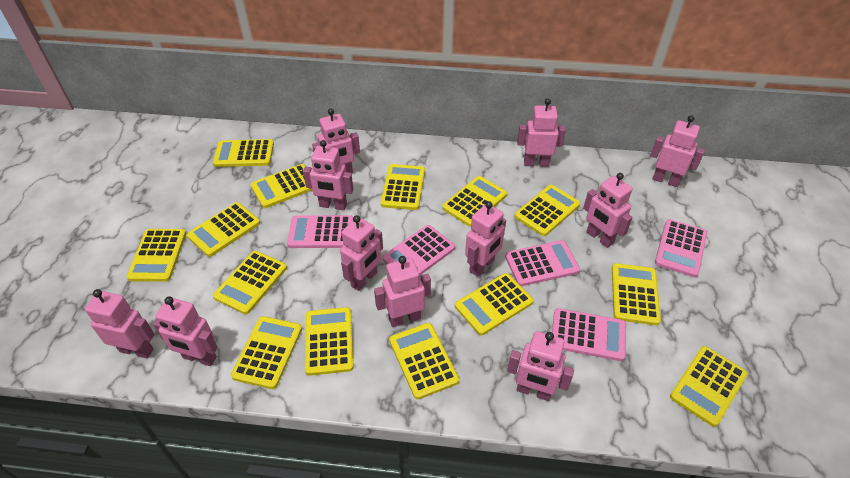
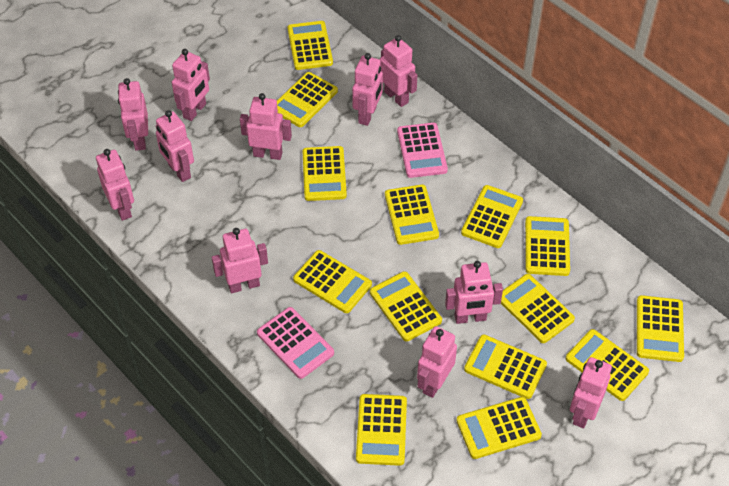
pink calculator: 5 -> 2

